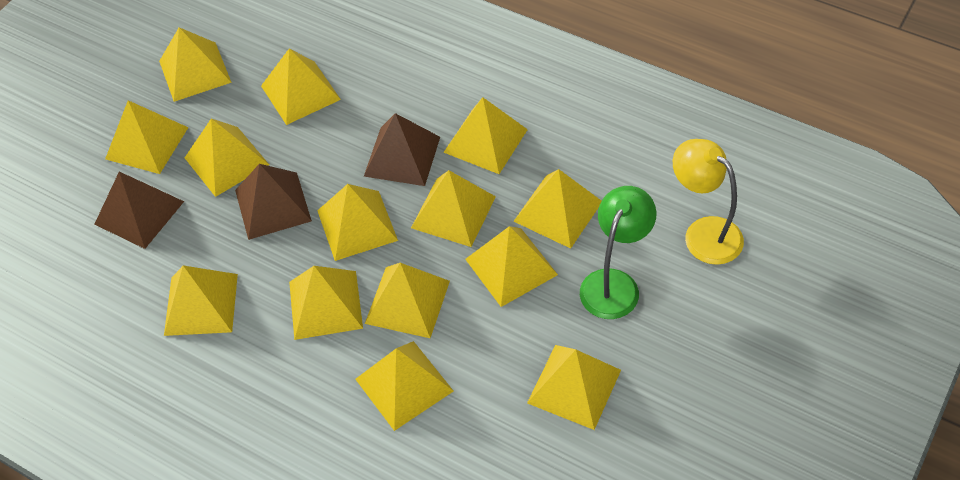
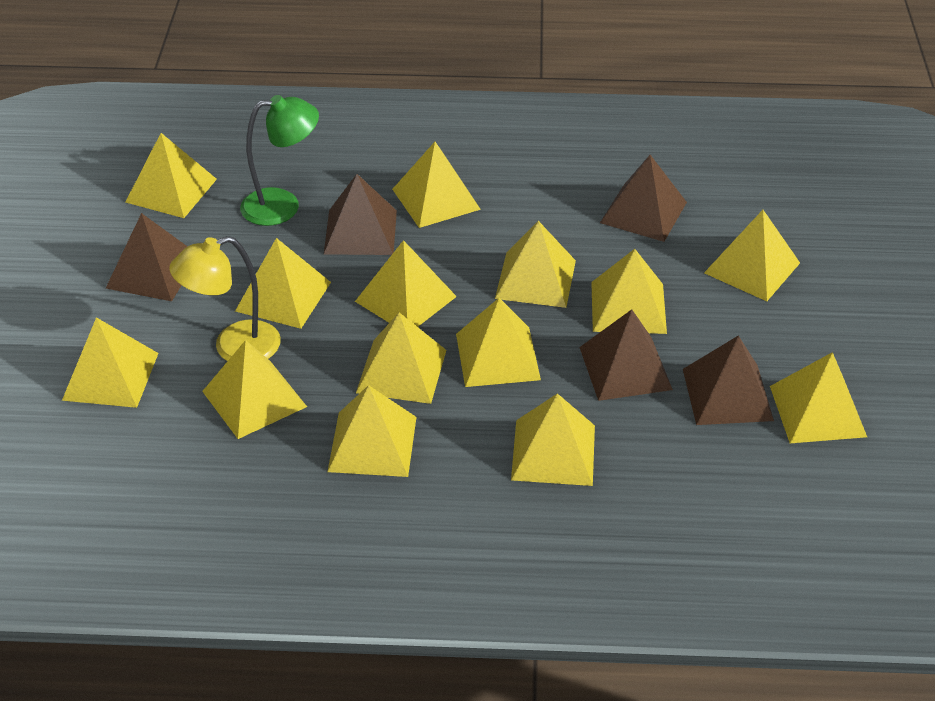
brown pyramid: 3 -> 5

